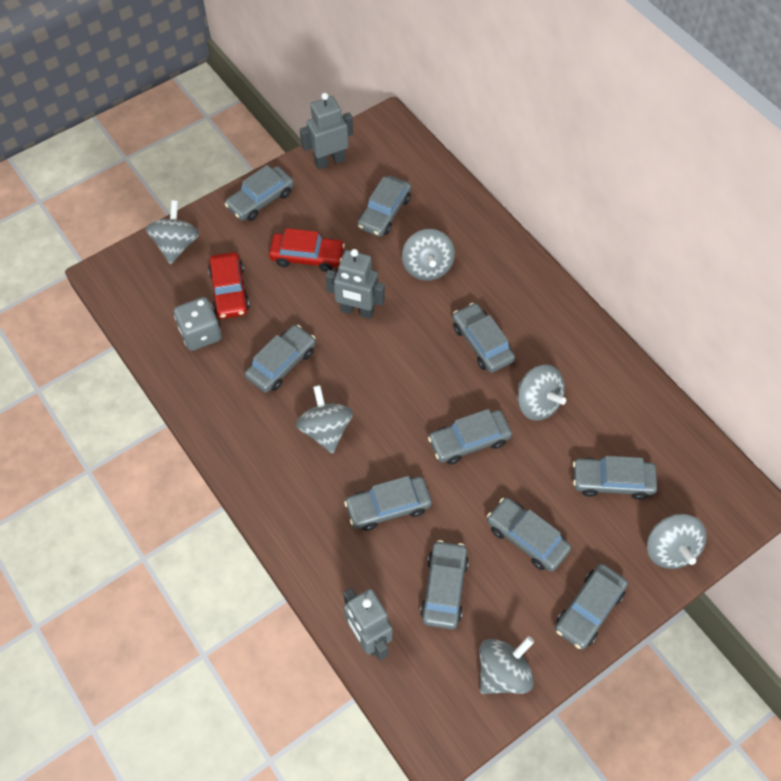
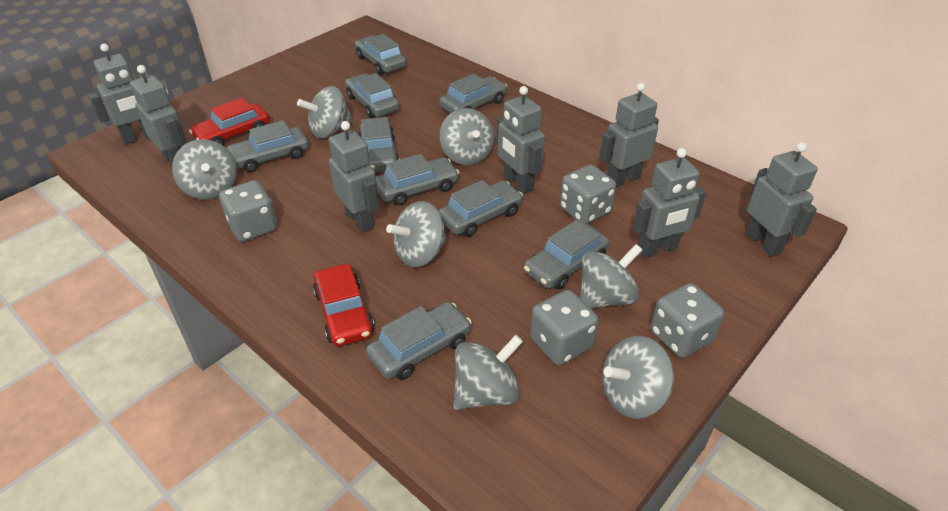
grey car: 10 -> 9
grey dice: 1 -> 4
grey robot: 3 -> 7
grey spinning top: 6 -> 7

